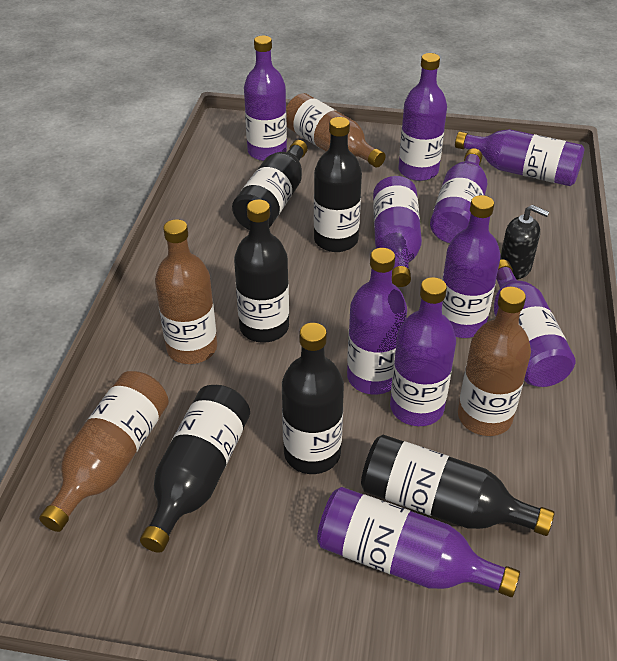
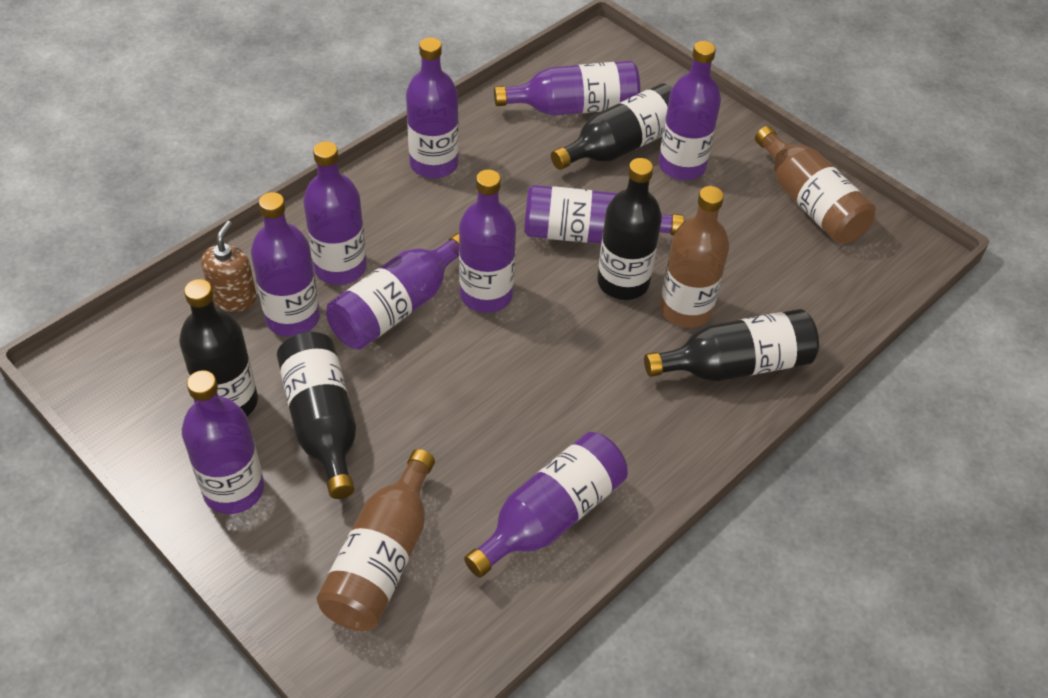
black bottle: 6 -> 5
black soap dispenser: 1 -> 0
brown bottle: 4 -> 3
brown soap dispenser: 0 -> 1

